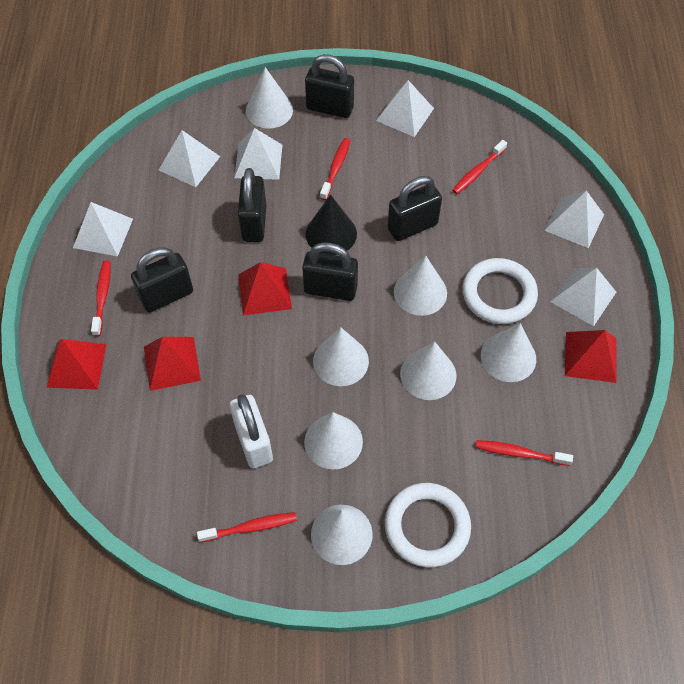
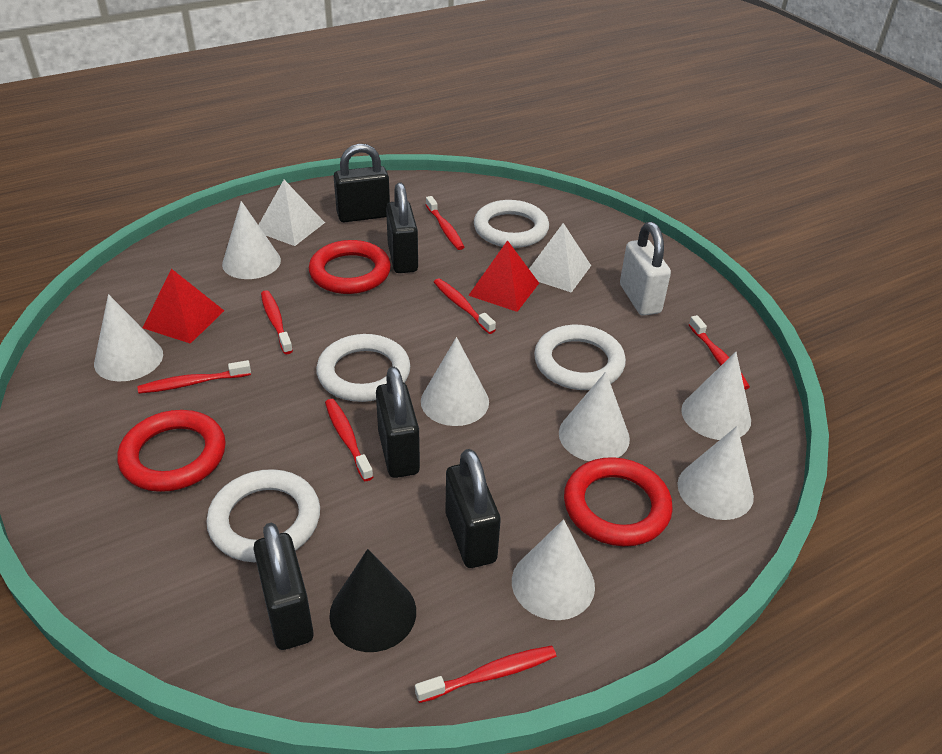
red pyramid: 4 -> 2
red ring: 0 -> 3
red toothbrush: 5 -> 7
white pyramid: 6 -> 2
white ring: 2 -> 4

